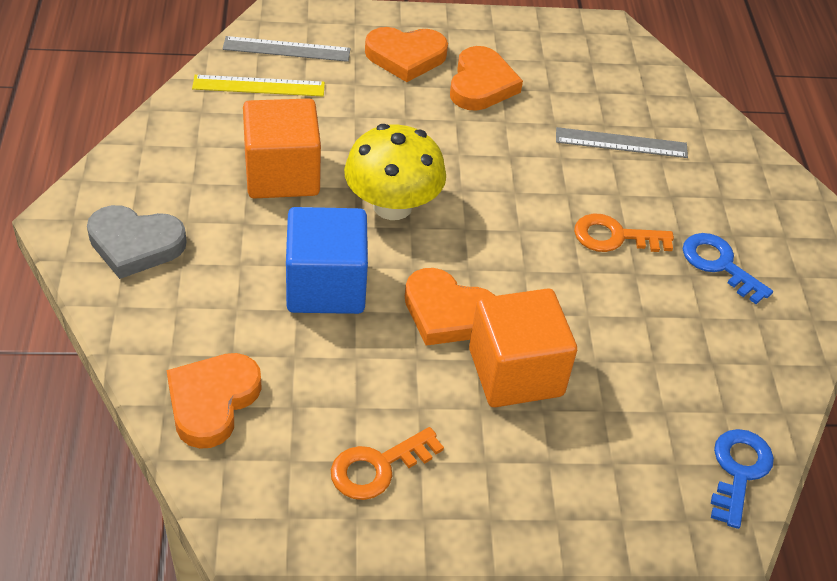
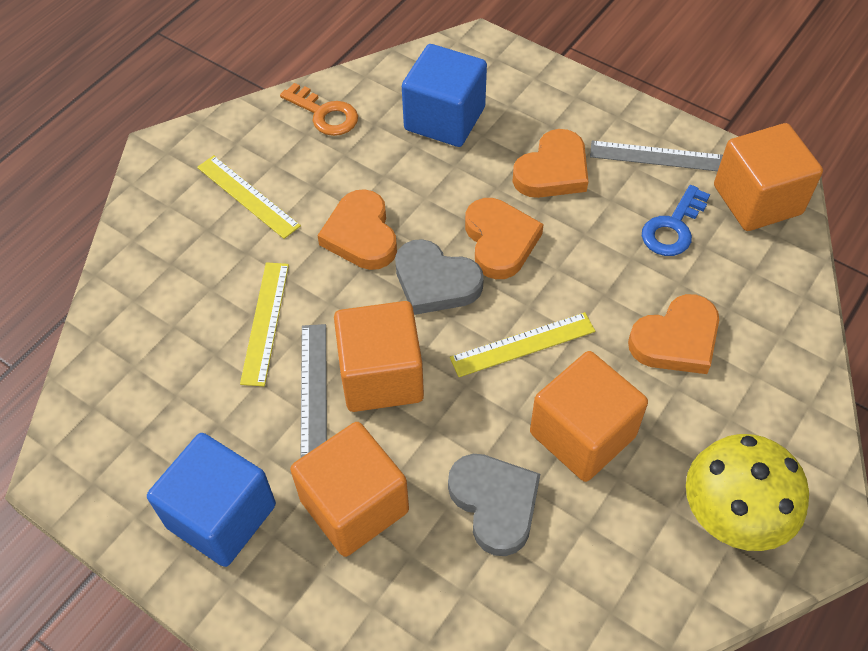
blue cube: 1 -> 2
blue key: 2 -> 1
grey heart: 1 -> 2
orange cube: 2 -> 4
orange key: 2 -> 1
yellow ruler: 1 -> 3

